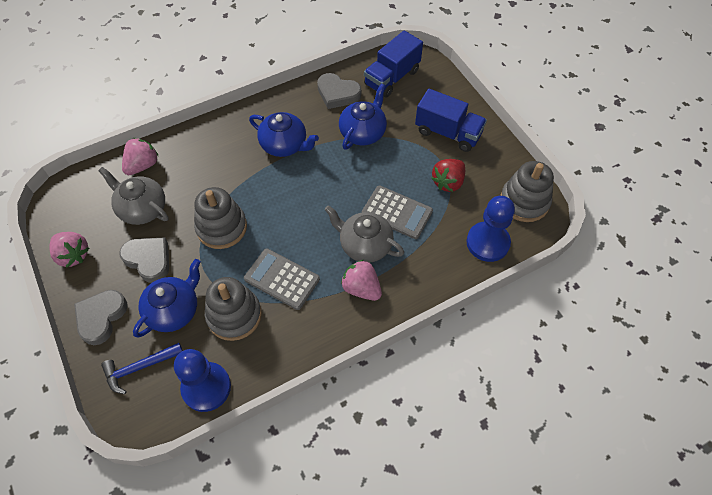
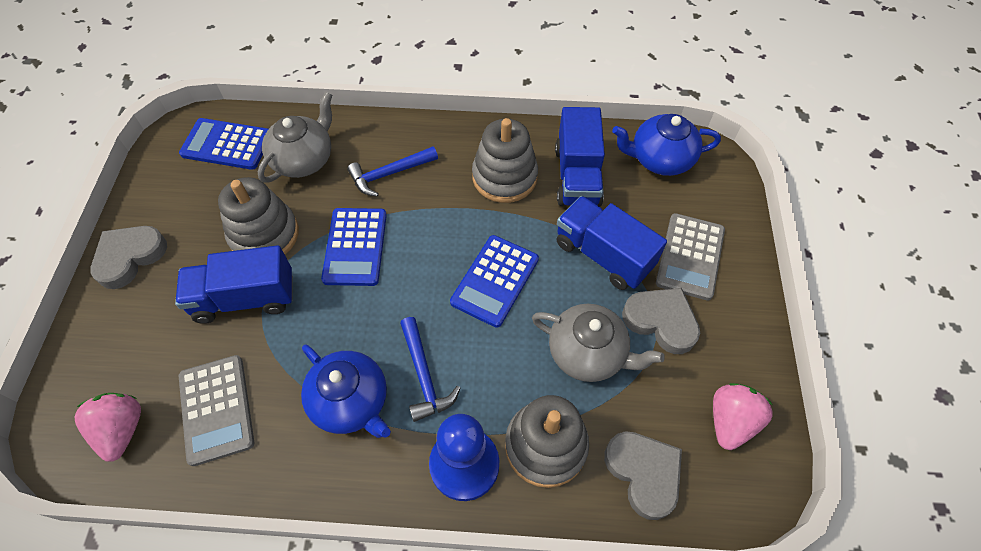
blue calculator: 0 -> 3
blue hammer: 1 -> 2
blue pawn: 2 -> 1
blue teapot: 3 -> 2
blue truck: 2 -> 3
pink strawberry: 3 -> 2
red strawberry: 1 -> 0

